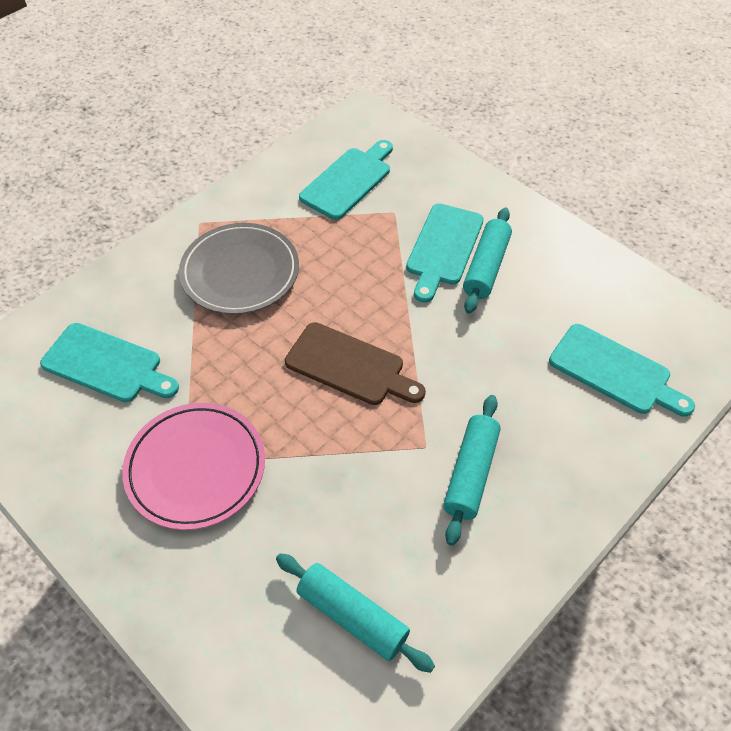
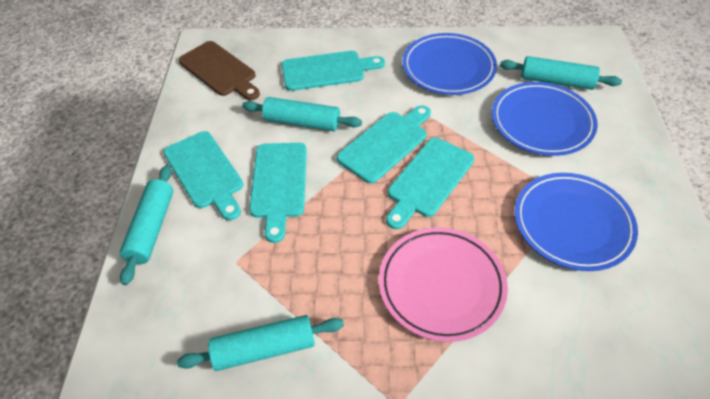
blue plate: 0 -> 3
grey plate: 1 -> 0
turquoise cutting board: 4 -> 5
turquoise rolling pin: 3 -> 4

